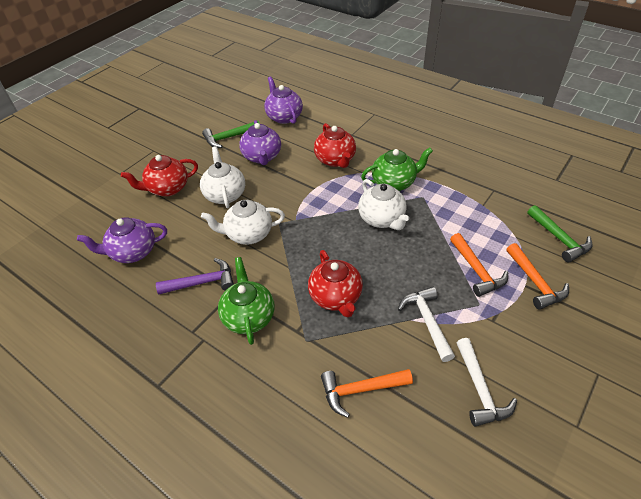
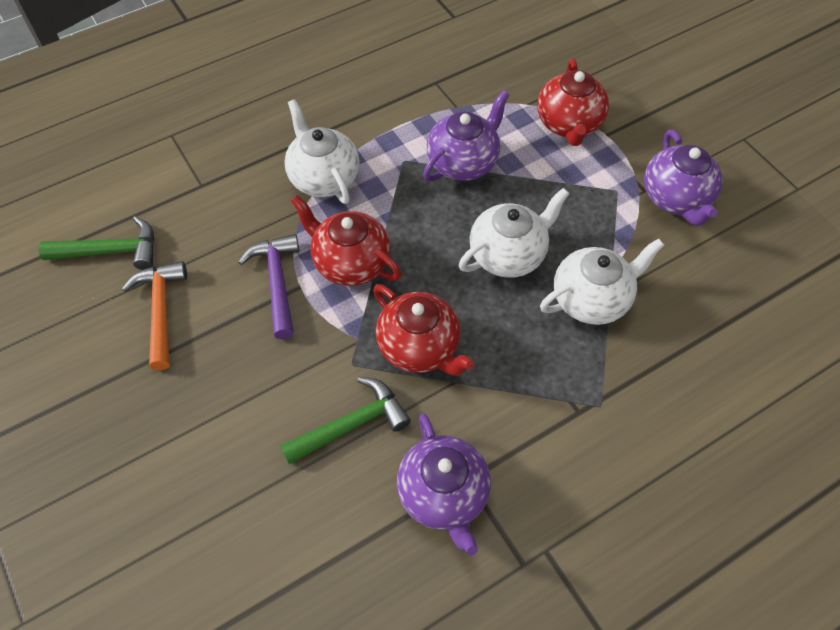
green teapot: 2 -> 0
orange hammer: 3 -> 1
white hammer: 2 -> 0

